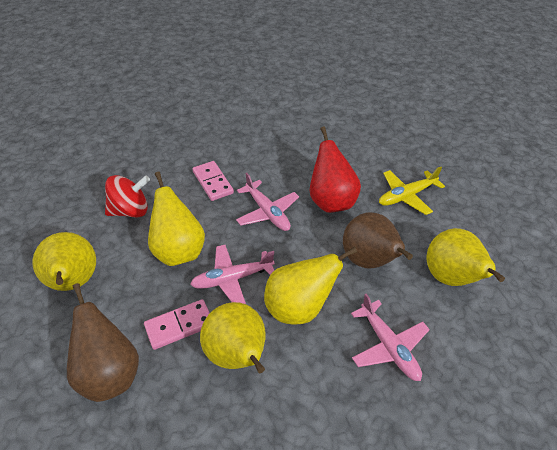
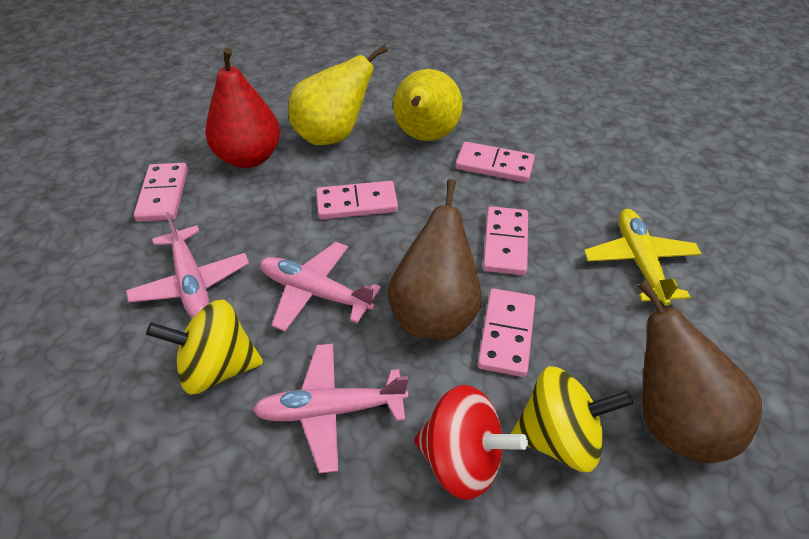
pink domino: 2 -> 5
yellow pear: 5 -> 2
yellow spinning top: 0 -> 2

